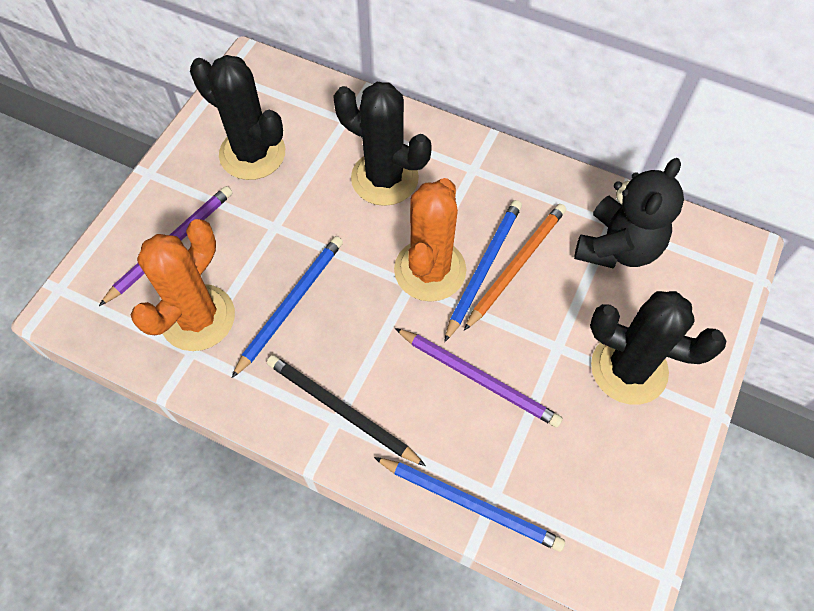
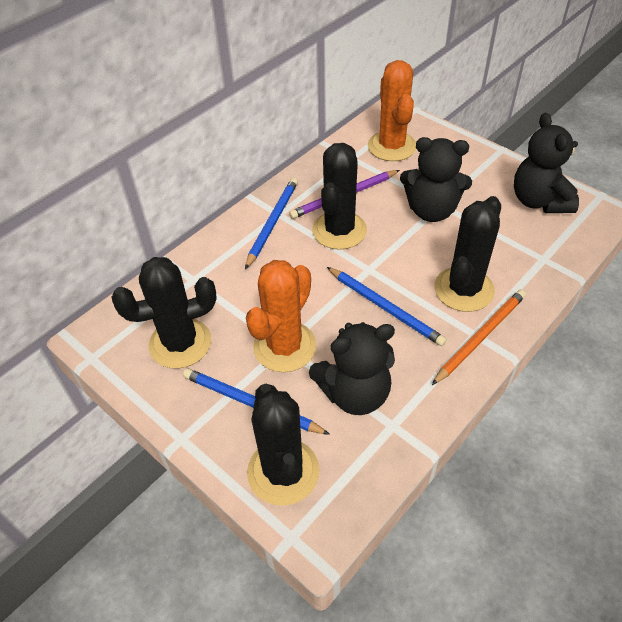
black cactus: 3 -> 4
black pencil: 1 -> 0
black teddy bear: 1 -> 3
purple pencil: 2 -> 1

